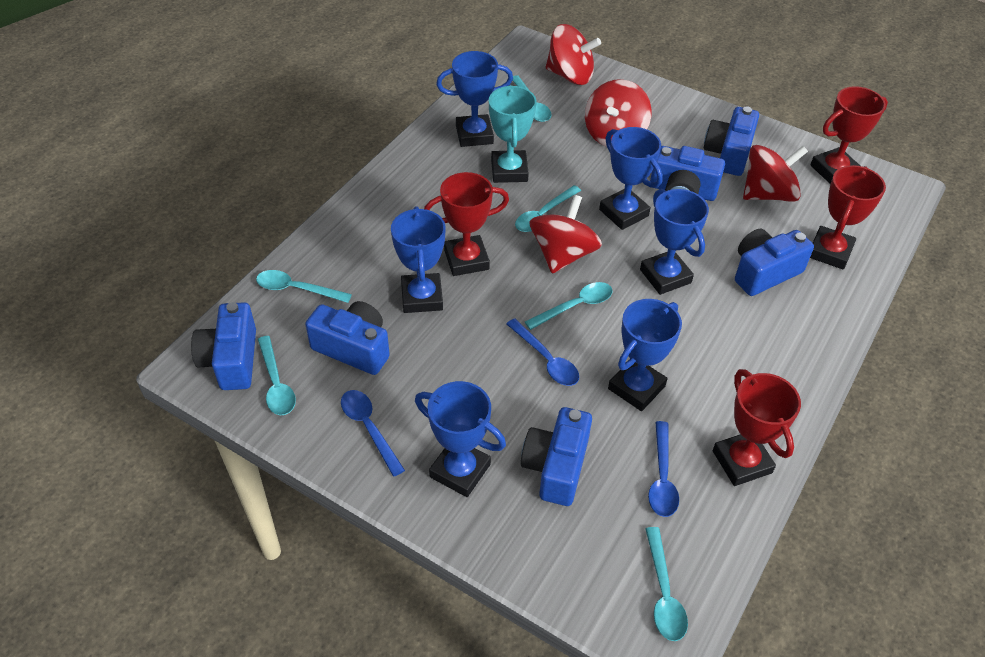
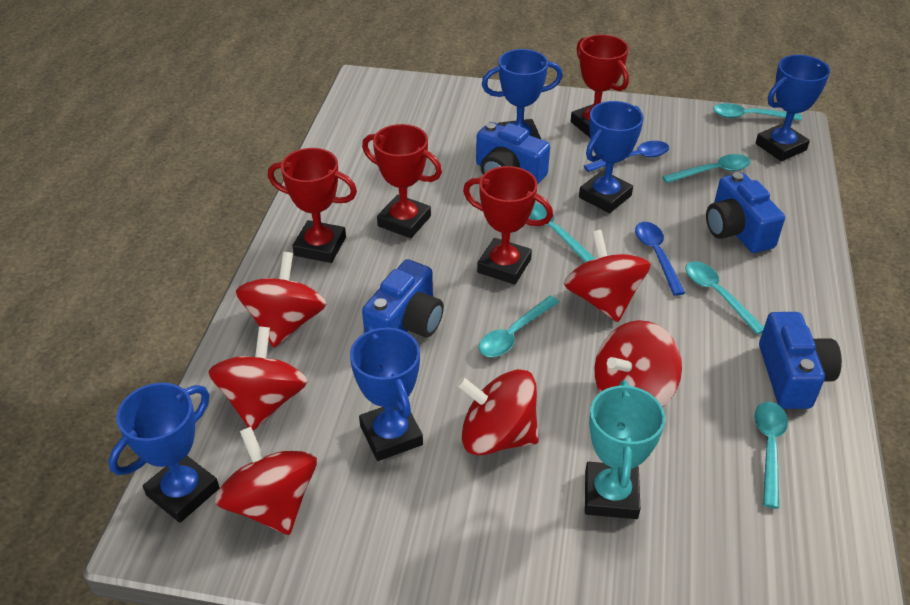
blue camera: 6 -> 4
blue spoon: 3 -> 2
blue trophy: 6 -> 5
red spinning top: 4 -> 6

